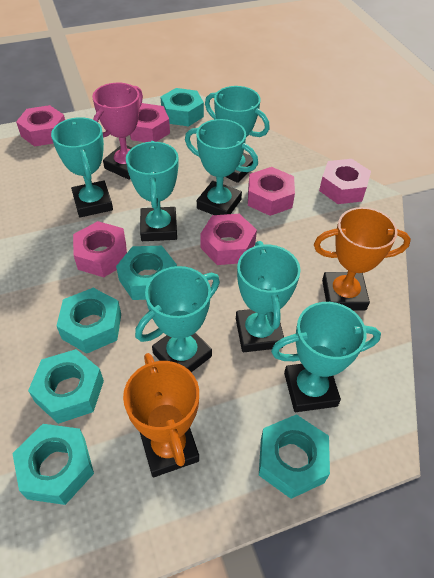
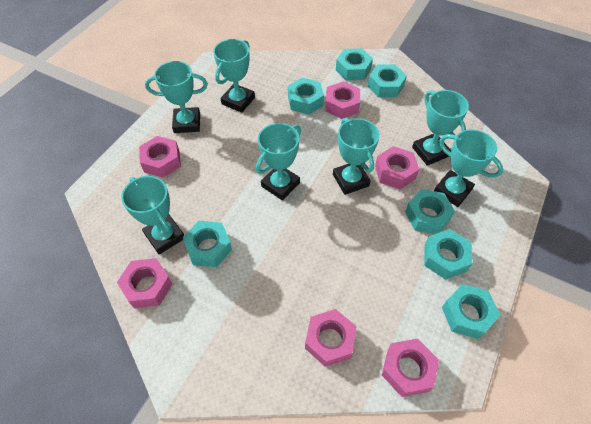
orange trophy: 2 -> 0
pink trophy: 1 -> 0
turquoise nut: 6 -> 7

